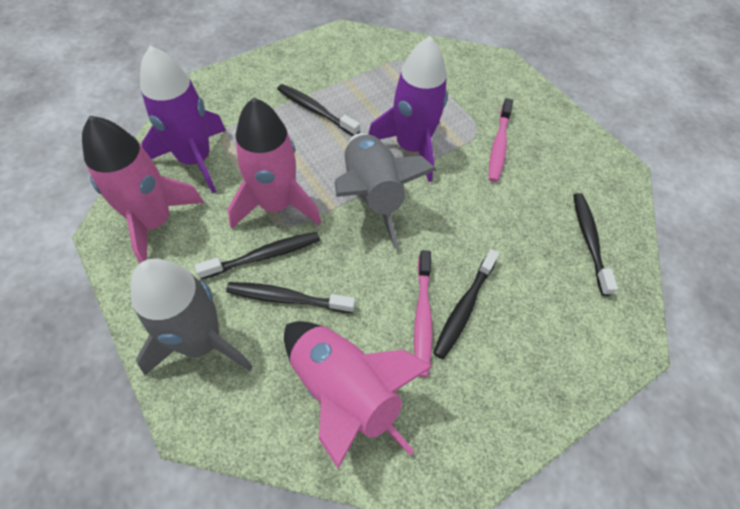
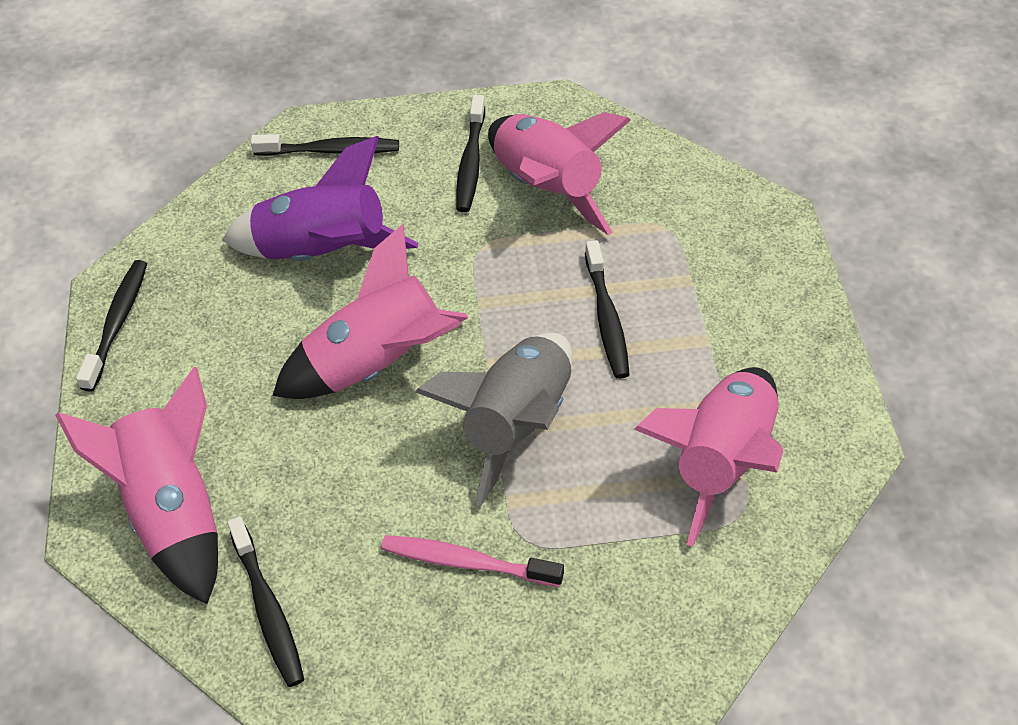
grey rocket: 2 -> 1
pink rocket: 3 -> 4
pink toothbrush: 2 -> 1
purple rocket: 2 -> 1

